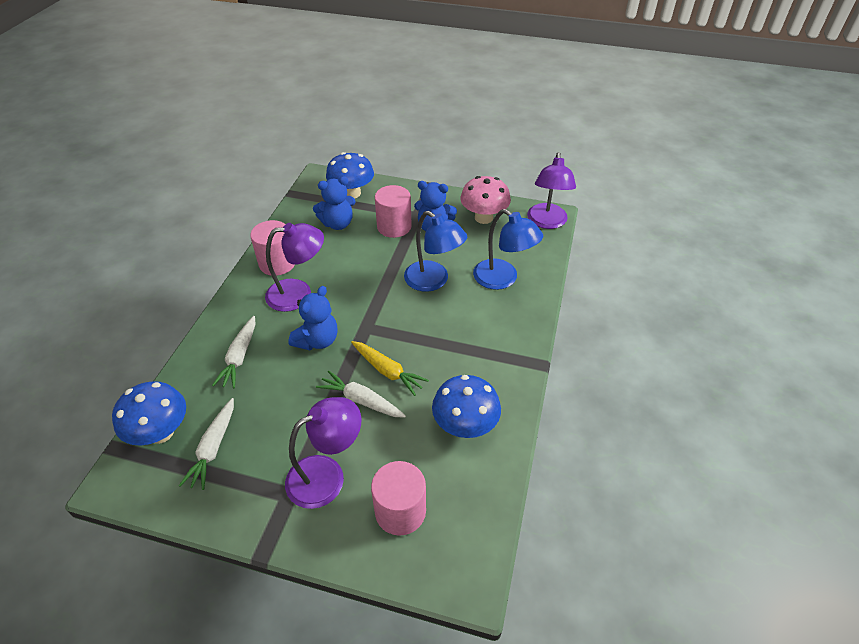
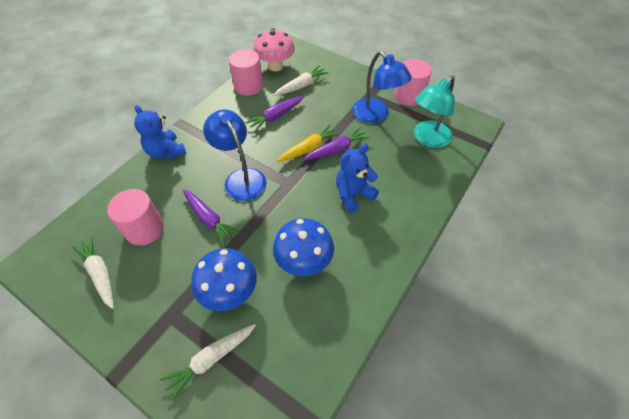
blue mushroom: 3 -> 2
blue teddy bear: 3 -> 2
purple carrot: 0 -> 3
purple lamp: 3 -> 0
turquoise lamp: 0 -> 1

